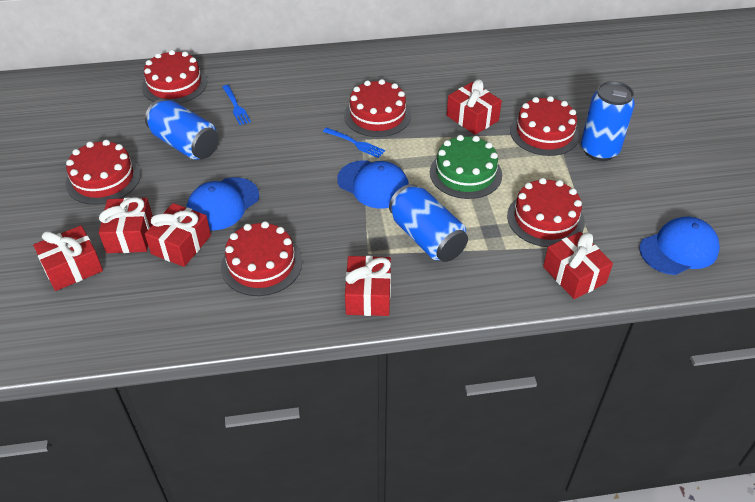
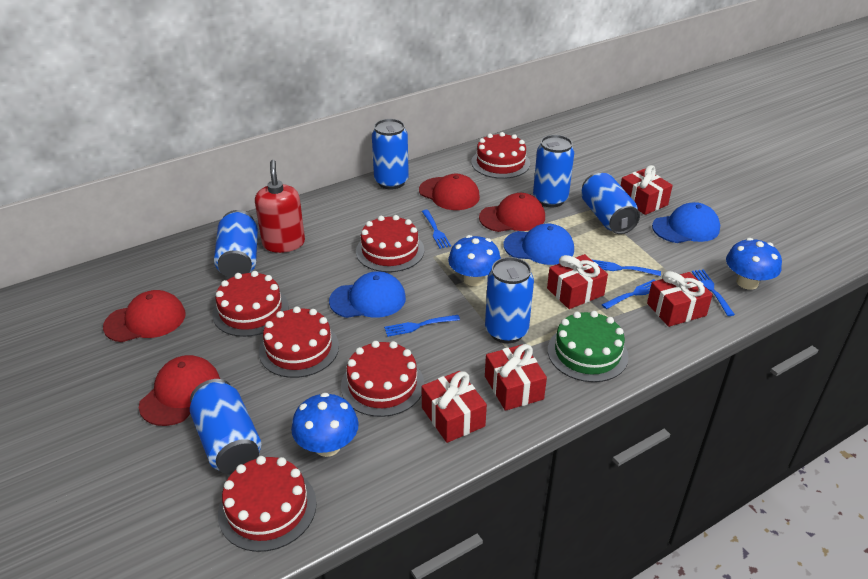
blue can: 3 -> 6
blue fork: 2 -> 5
blue mushroom: 0 -> 3
red cap: 0 -> 4
red gift: 6 -> 5
red soap dispenser: 0 -> 1

